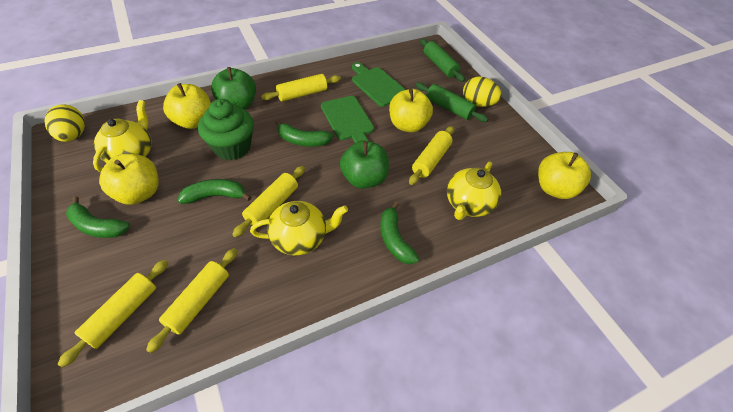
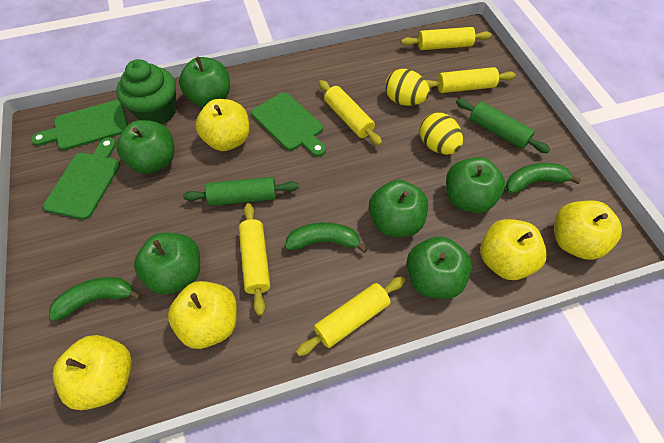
green apple: 2 -> 6
green banana: 4 -> 3
green cutting board: 2 -> 3
yellow apple: 4 -> 5
yellow teapot: 3 -> 0

